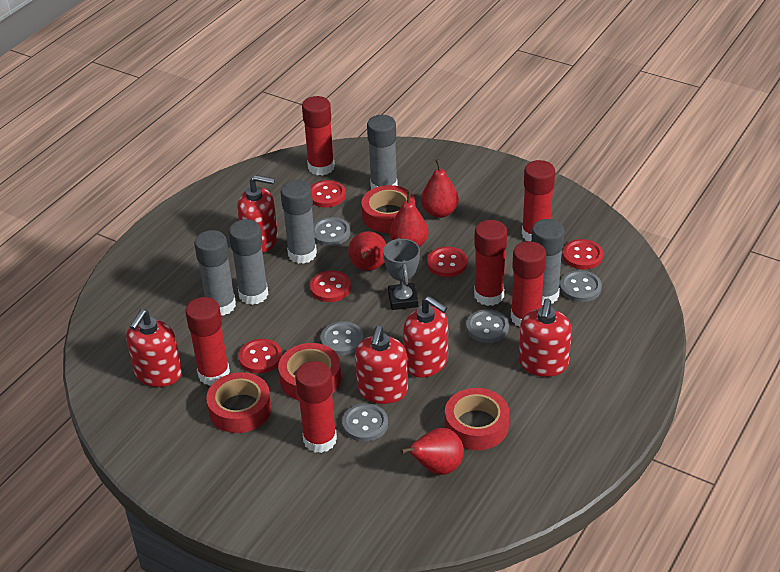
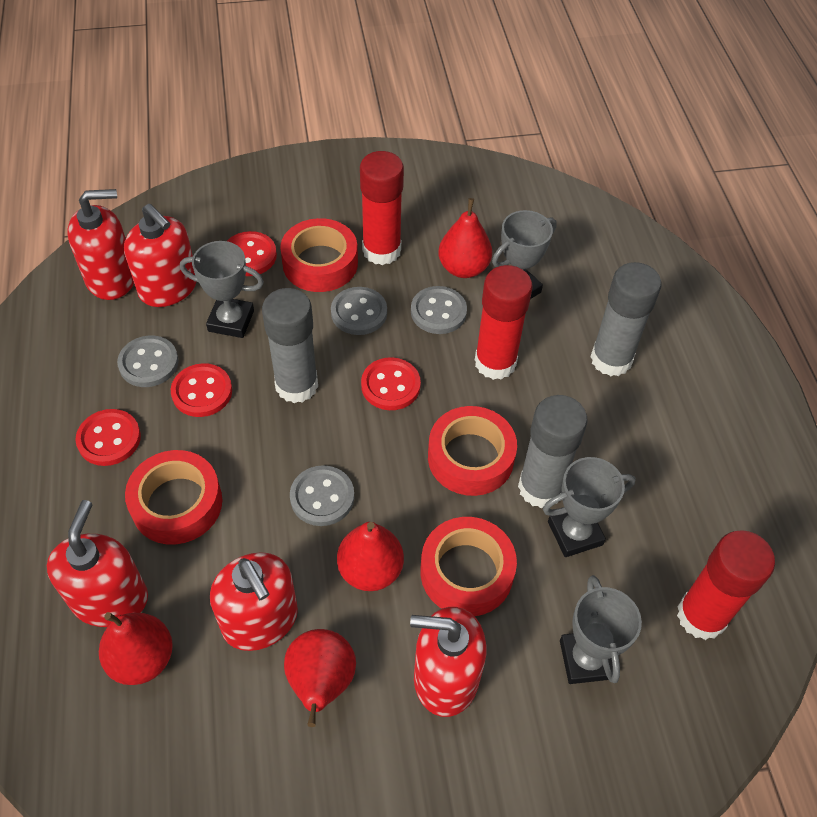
grey button: 5 -> 4
grey glue stick: 5 -> 3
grey trophy: 1 -> 4
red button: 5 -> 4
red glue stick: 6 -> 3

